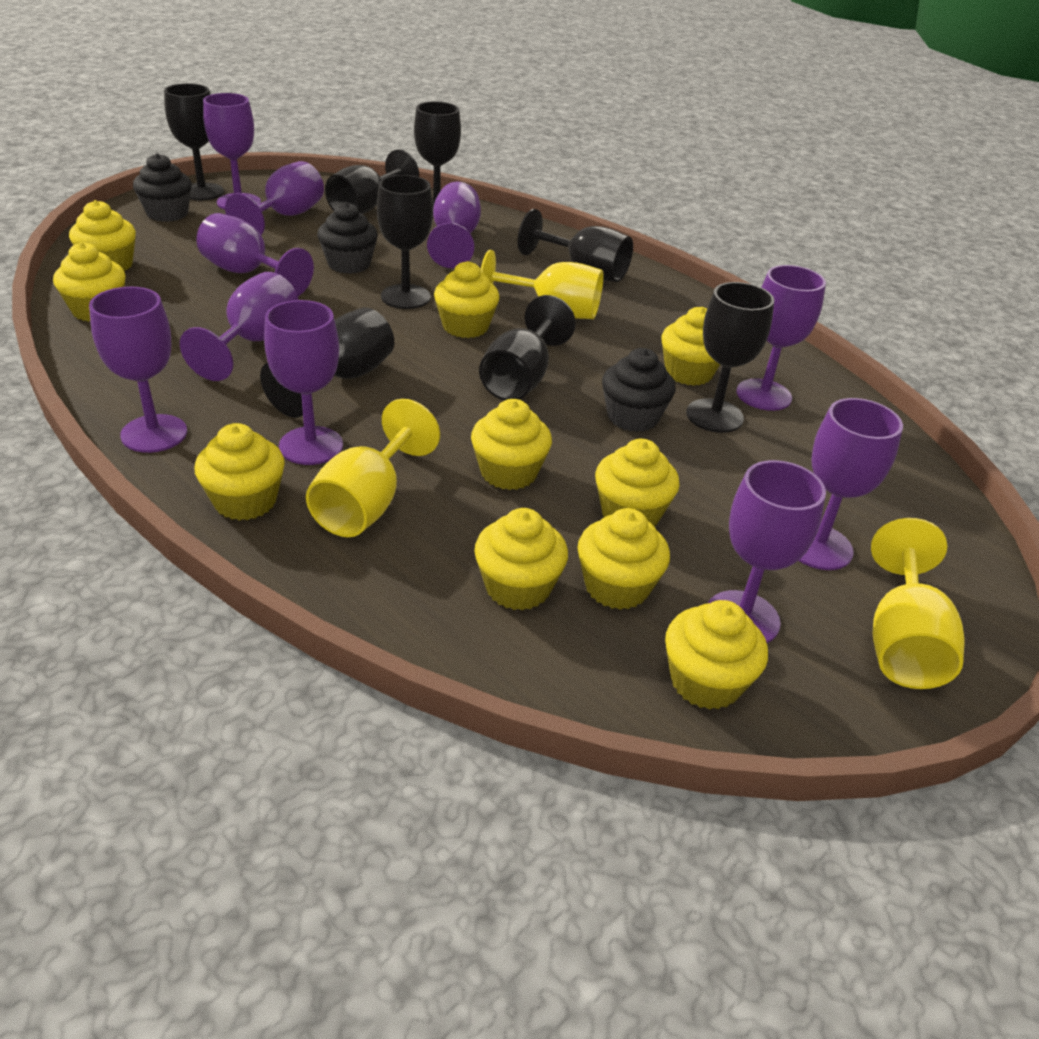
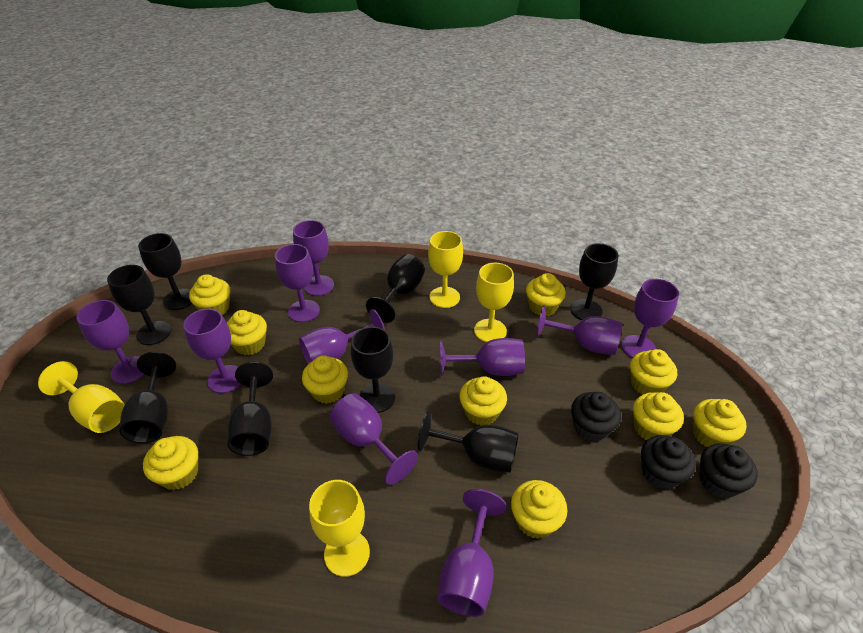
yellow goblet: 3 -> 4

